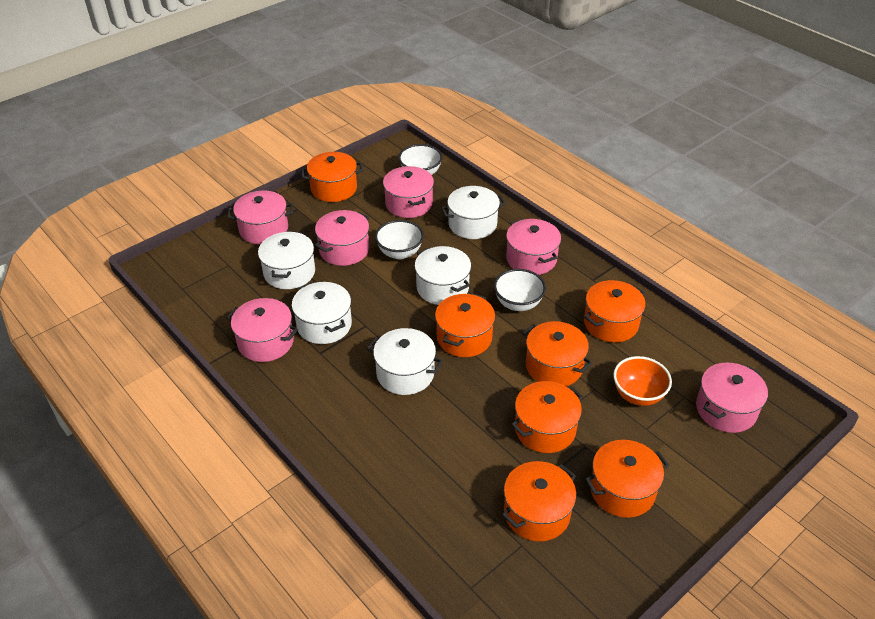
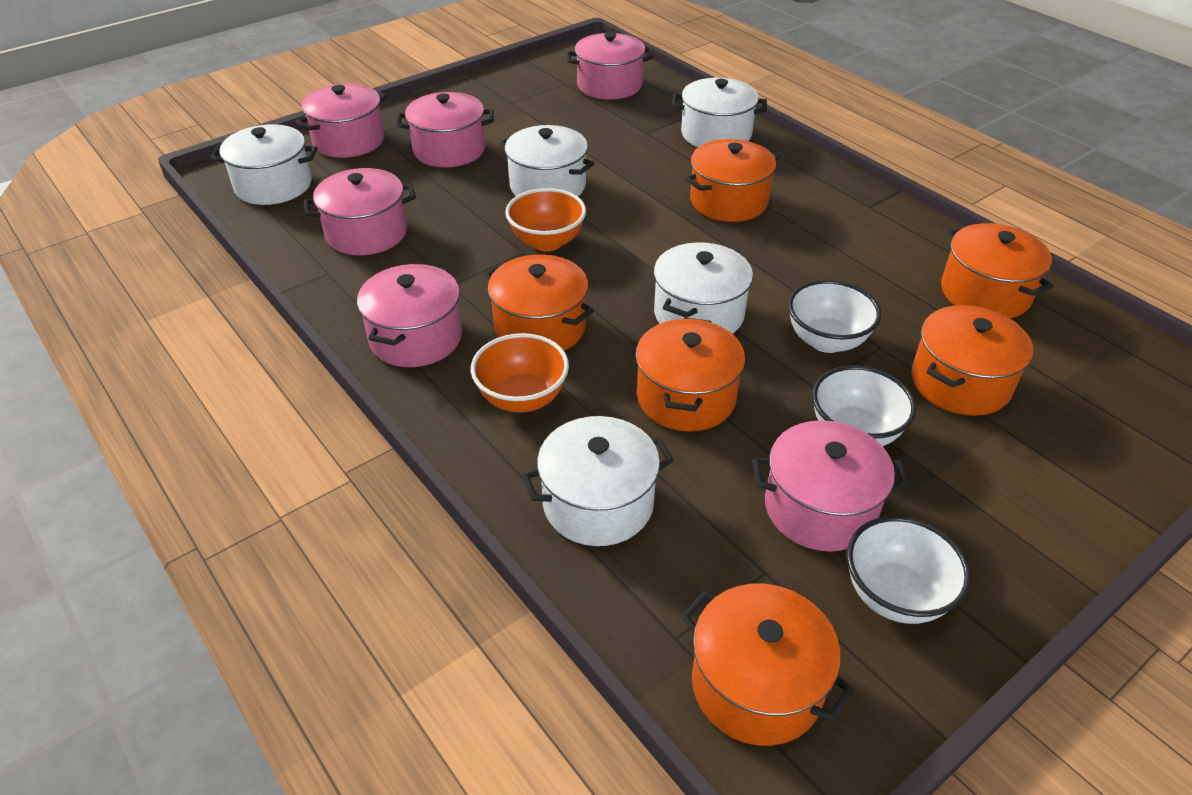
orange bowl: 1 -> 2
orange pot: 7 -> 6

